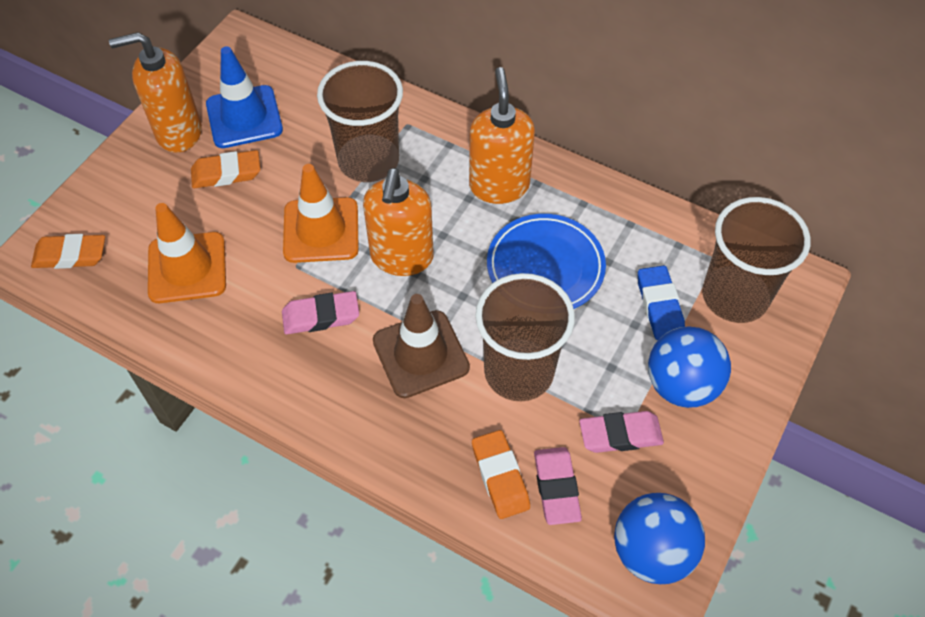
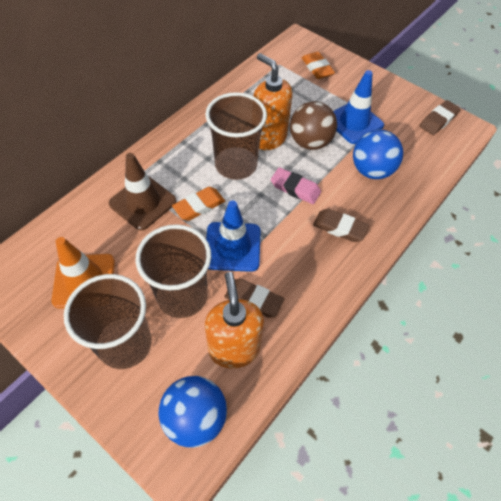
blue eraser: 1 -> 0
blue plate: 1 -> 0
blue traffic cone: 1 -> 2
brown ball: 0 -> 1
brown eraser: 0 -> 3
orange eraser: 3 -> 2
orange soap dispenser: 3 -> 2
orange traffic cone: 2 -> 1
pink eraser: 3 -> 1

